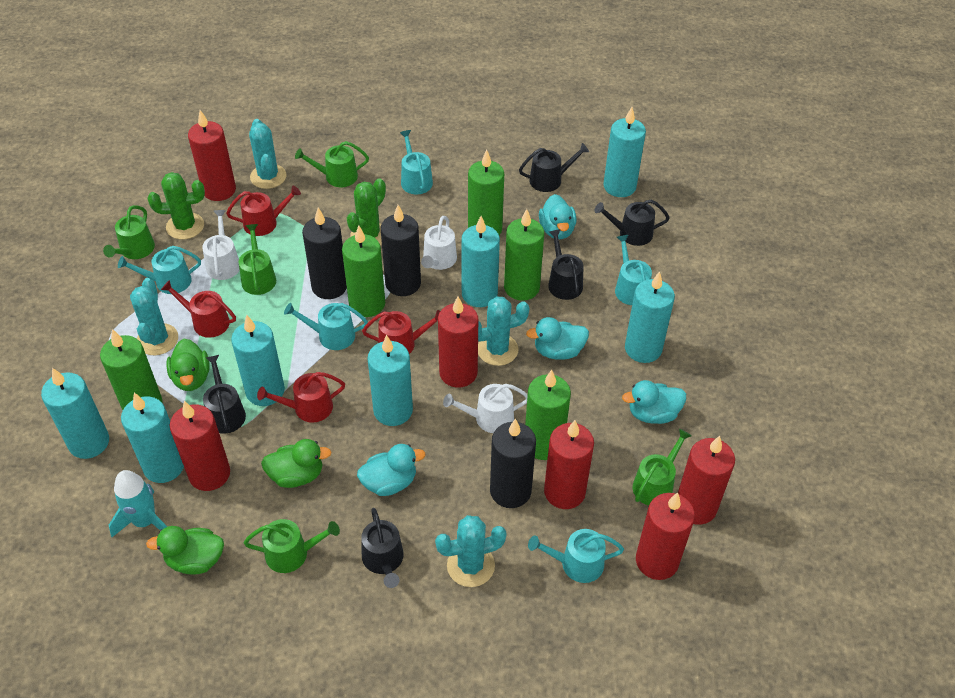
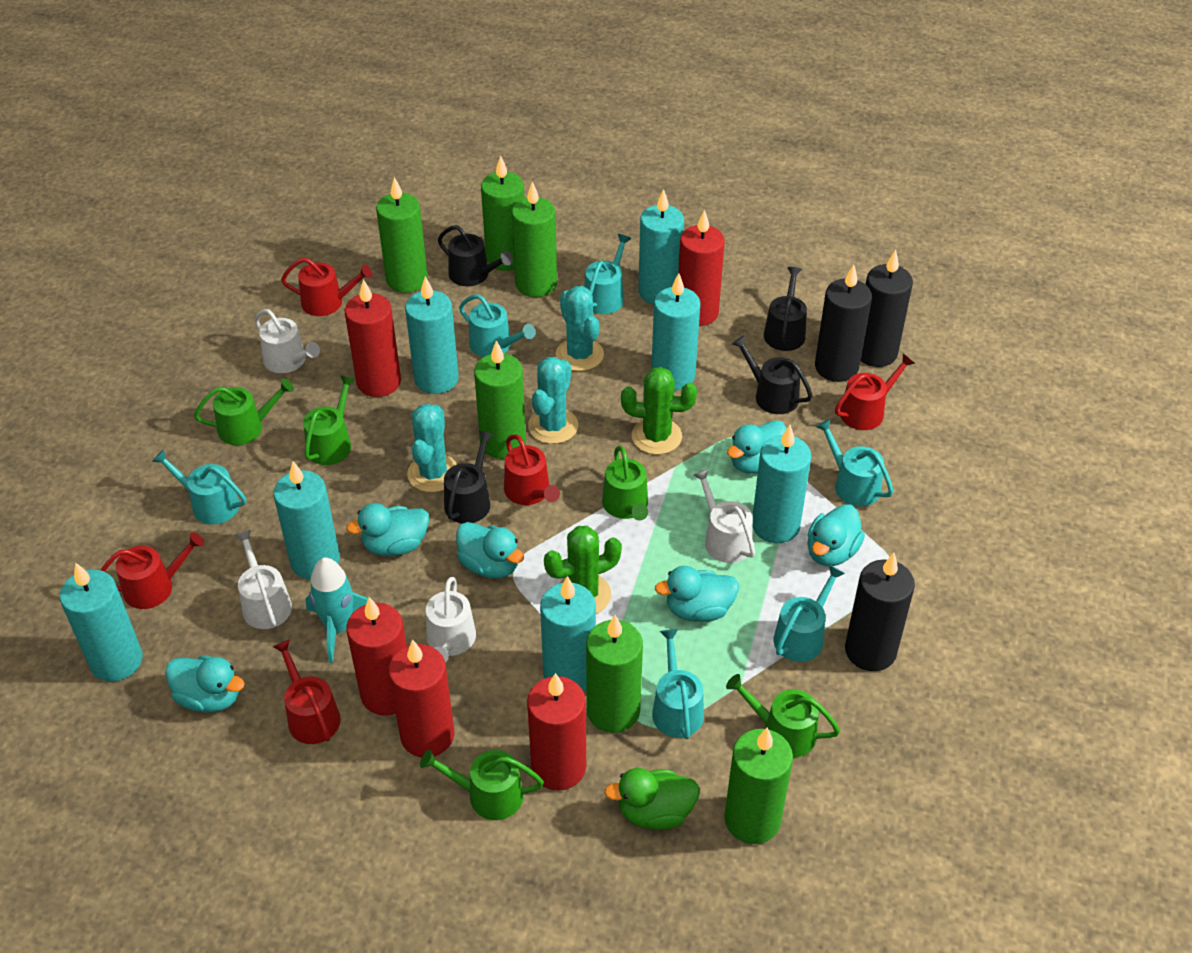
black watering can: 5 -> 4
green candle: 5 -> 6
green duck: 3 -> 1
red candle: 6 -> 5
red watering can: 4 -> 5
turquoise cactus: 4 -> 3
turquoise duck: 4 -> 6
turquoise watering can: 5 -> 6
white watering can: 3 -> 4

